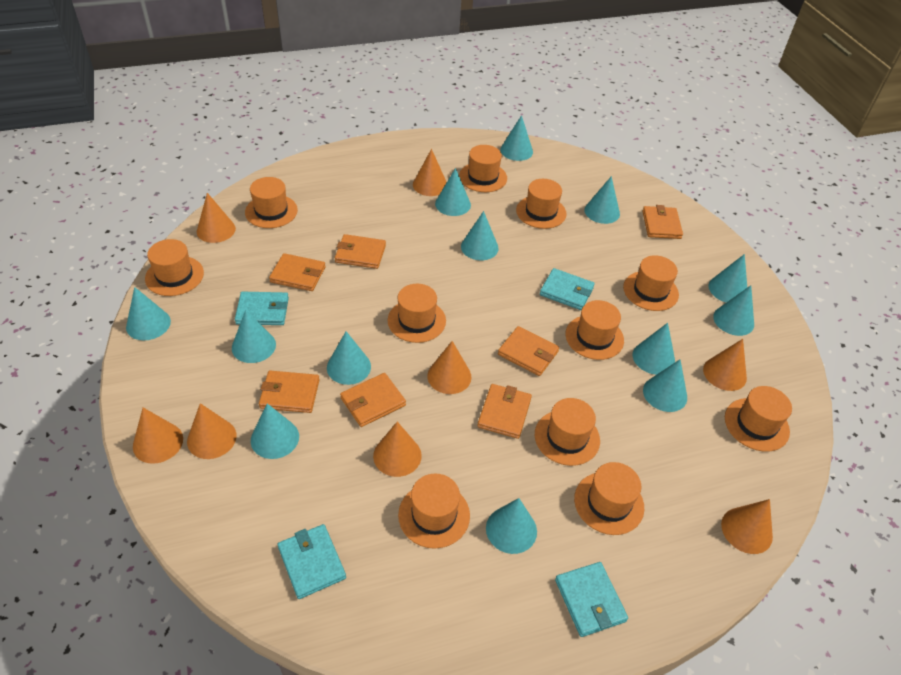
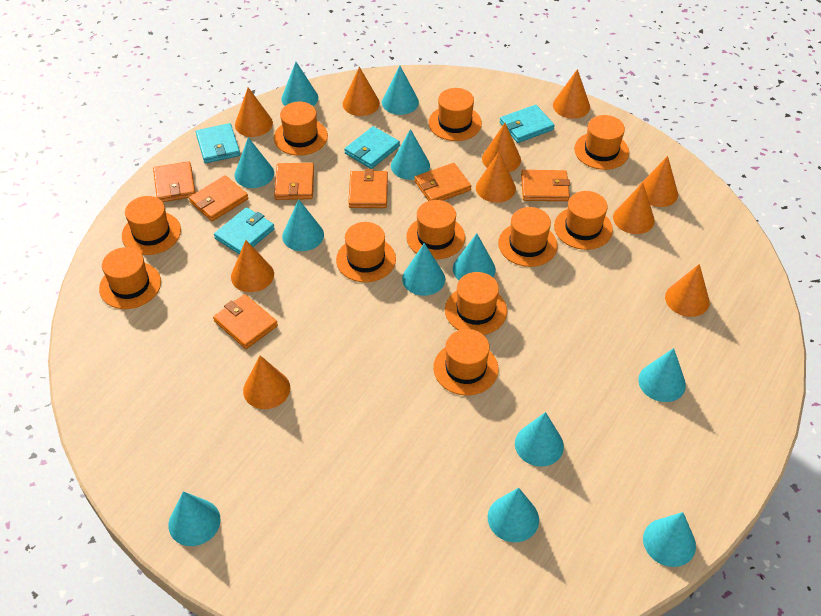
orange cone: 8 -> 10
turquoise cone: 13 -> 12

